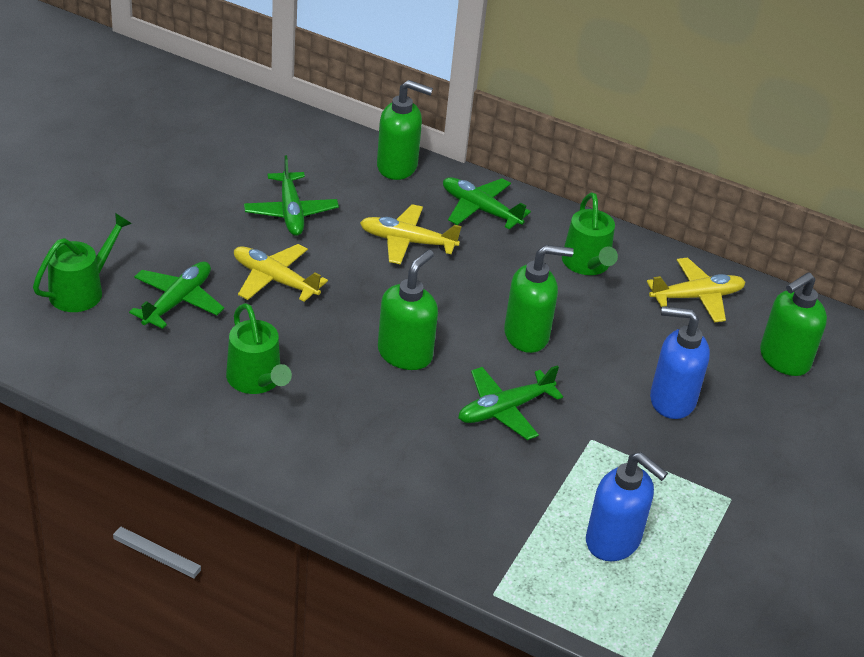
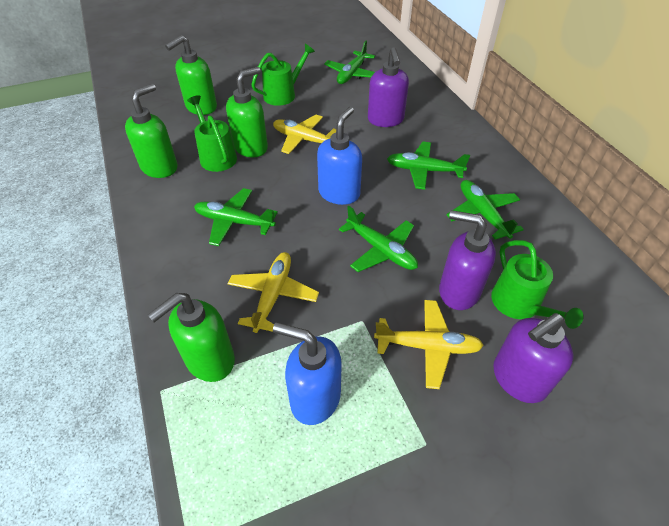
green plane: 4 -> 5
purple soap dispenser: 0 -> 3

